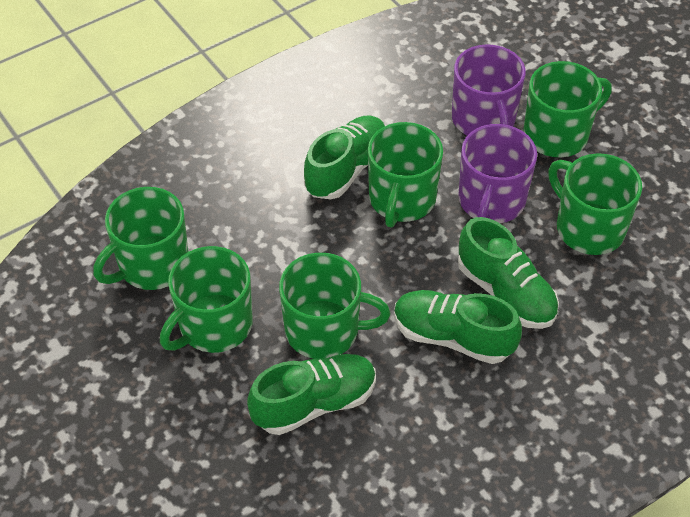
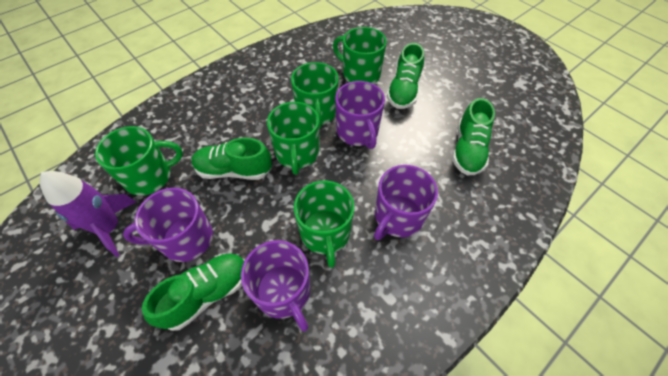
green mug: 6 -> 5
purple mug: 2 -> 4
purple rocket: 0 -> 1

